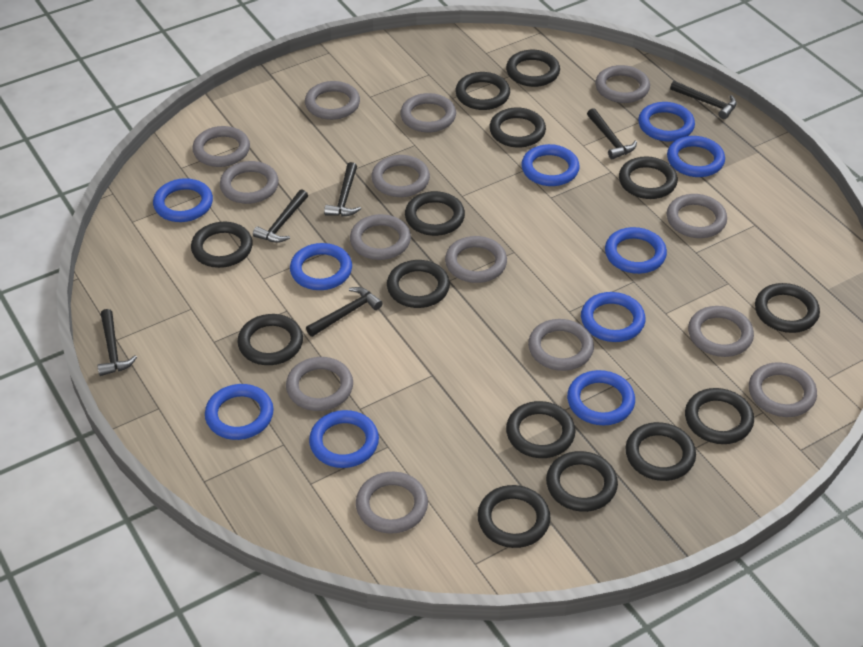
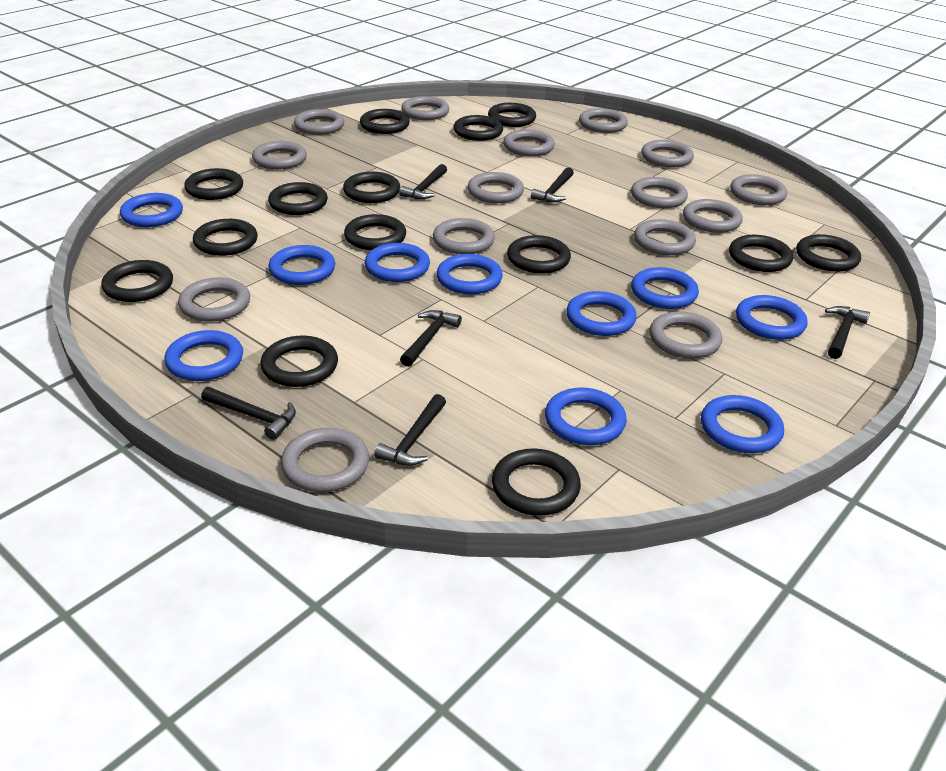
grey ring: 14 -> 15

